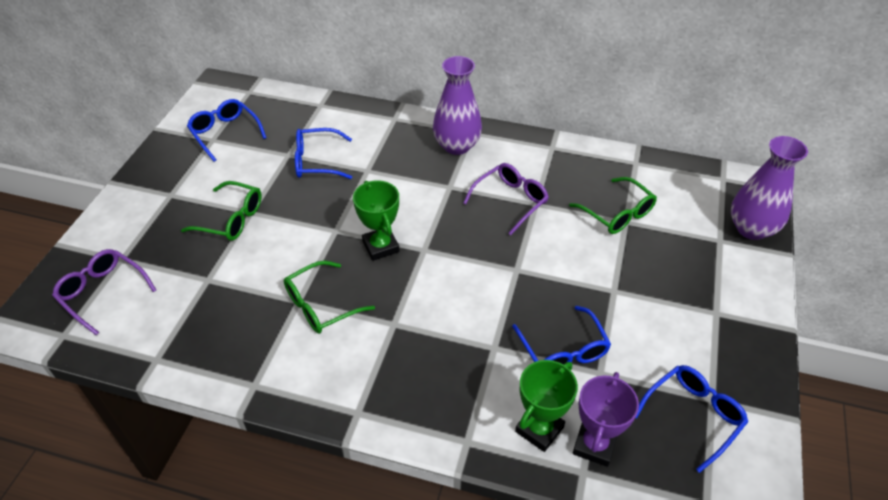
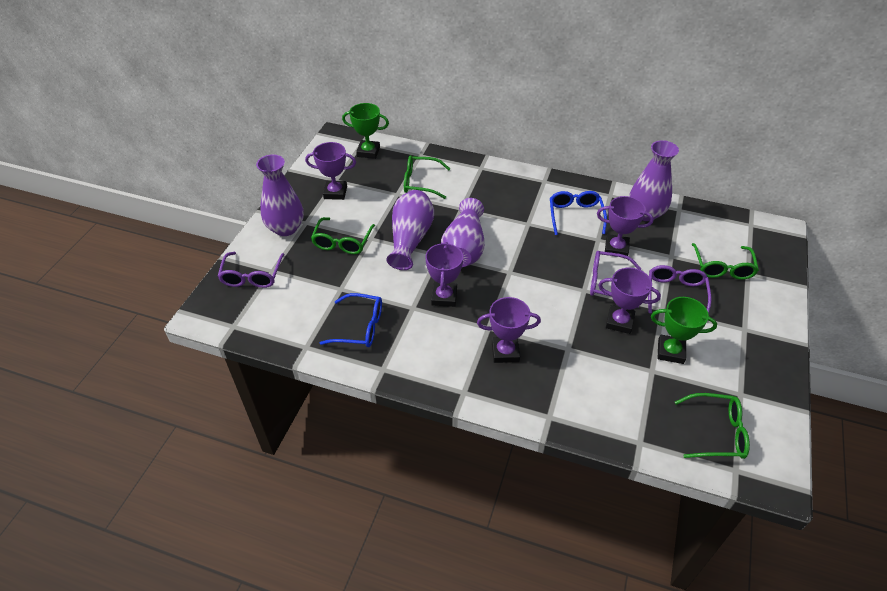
blue glasses: 4 -> 2
green glasses: 3 -> 4
purple glasses: 2 -> 3
purple trophy: 1 -> 5
purple vase: 2 -> 4

